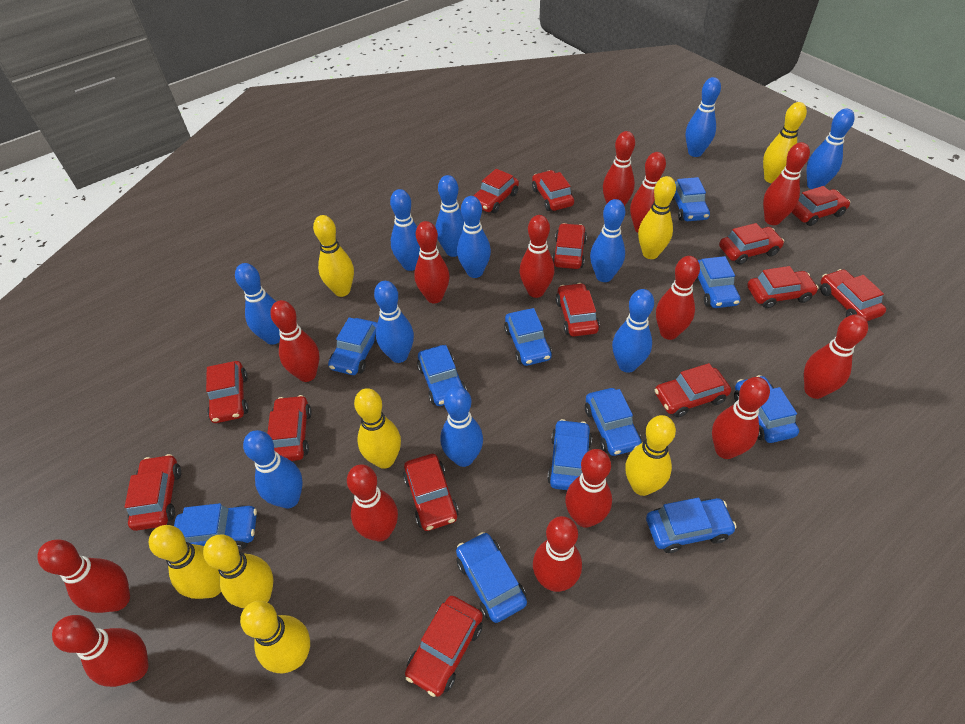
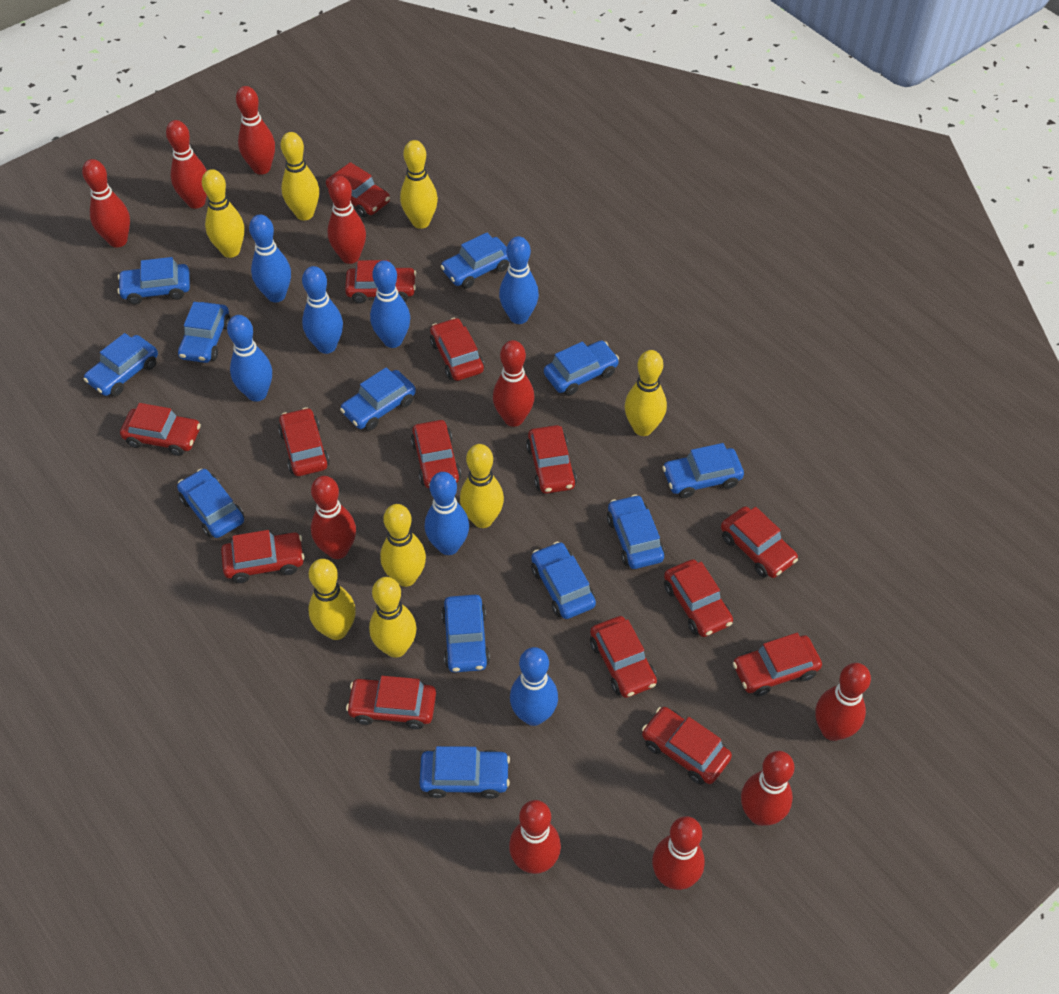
blue bowling pin: 11 -> 7
blue car: 11 -> 12
red bowling pin: 14 -> 10

